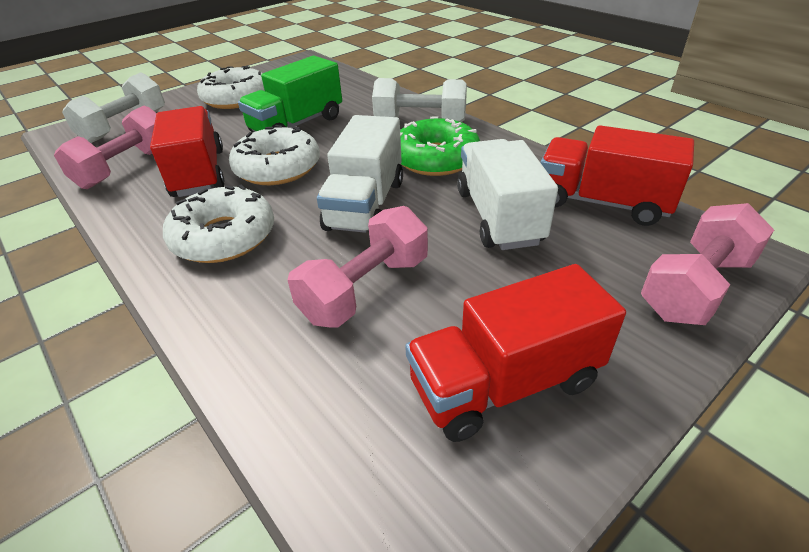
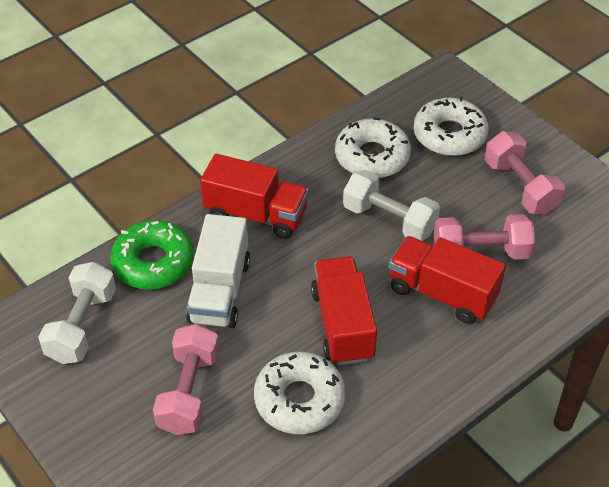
green truck: 1 -> 0
white truck: 2 -> 1

